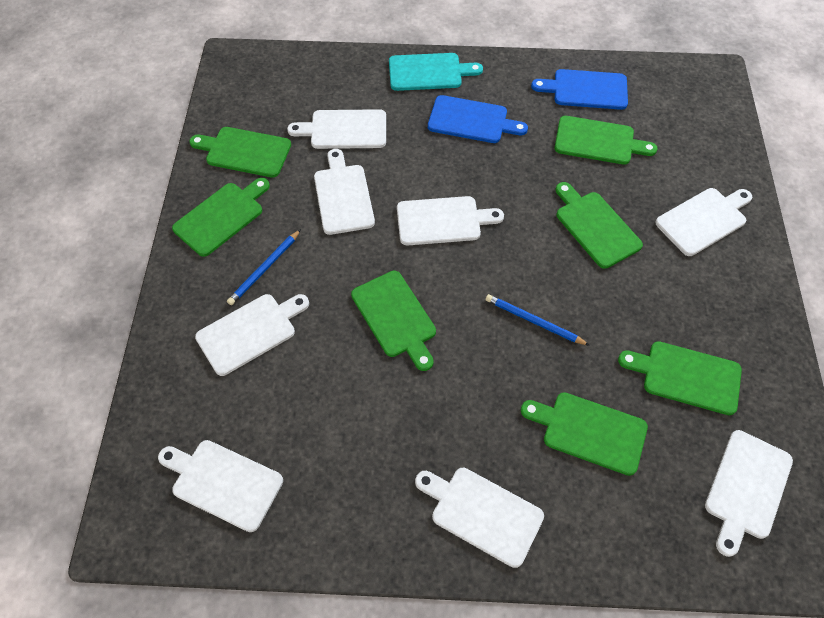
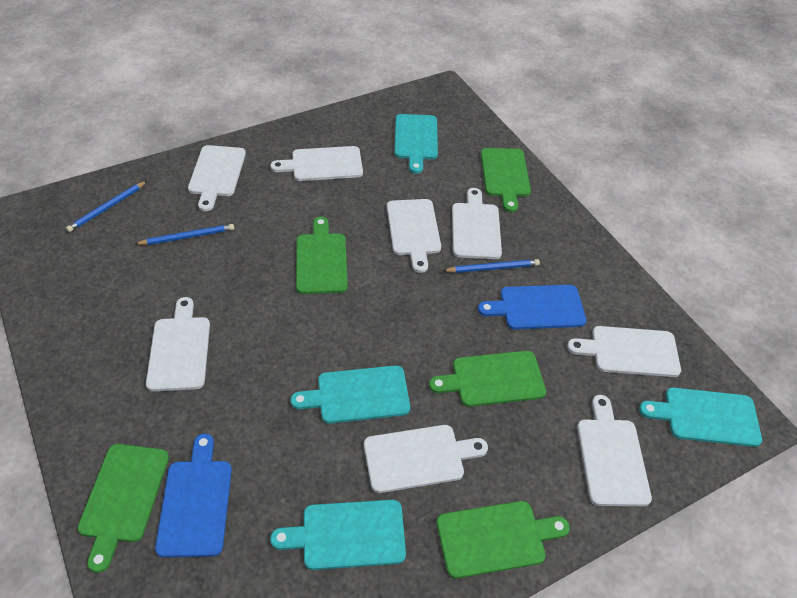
blue pencil: 2 -> 3
green cutting board: 7 -> 5
turquoise cutting board: 1 -> 4

